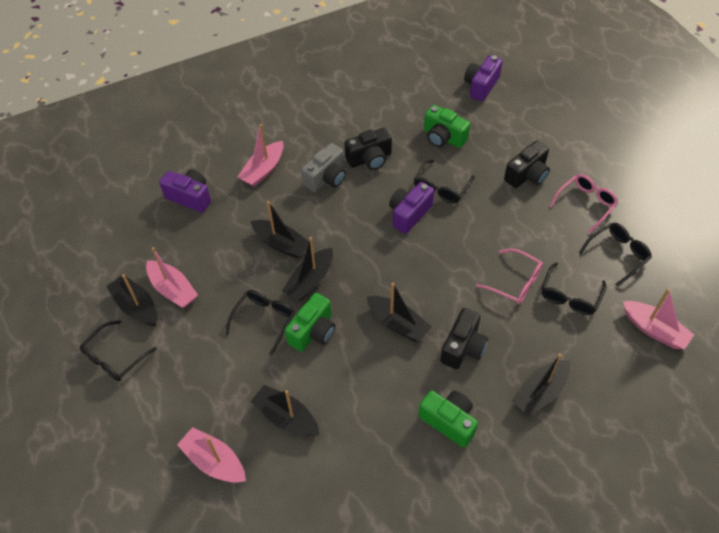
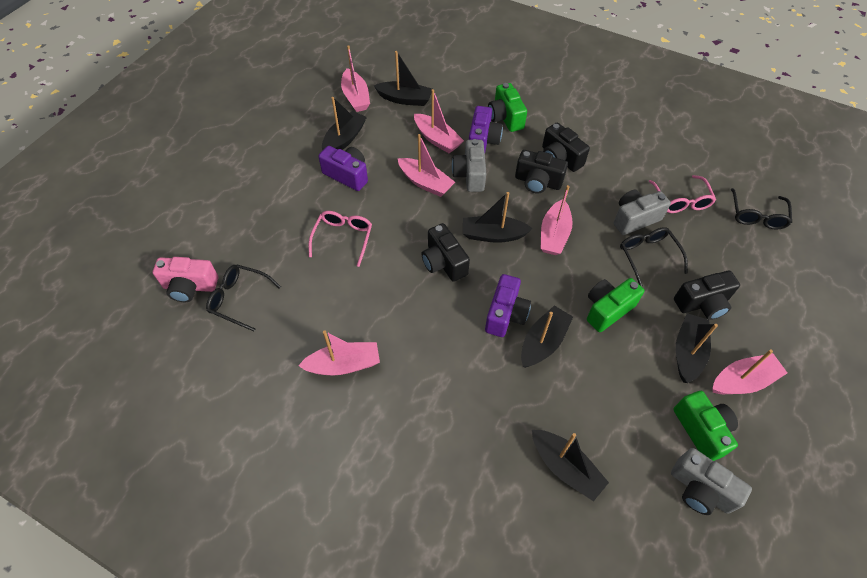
black camera: 3 -> 4
black glasses: 5 -> 3
grey camera: 1 -> 3
pink boat: 4 -> 6
pink camera: 0 -> 1

